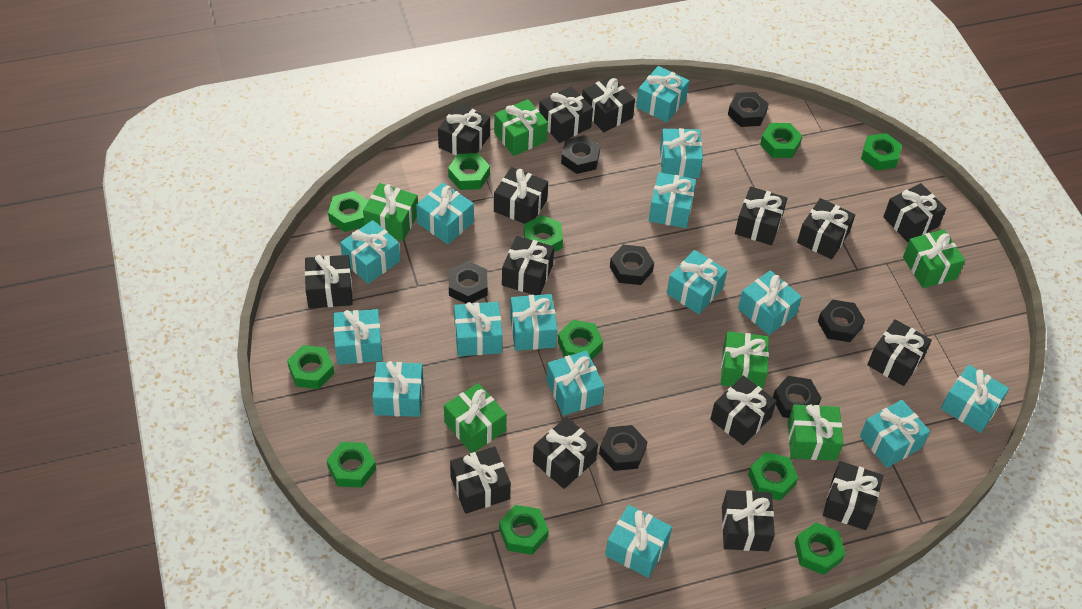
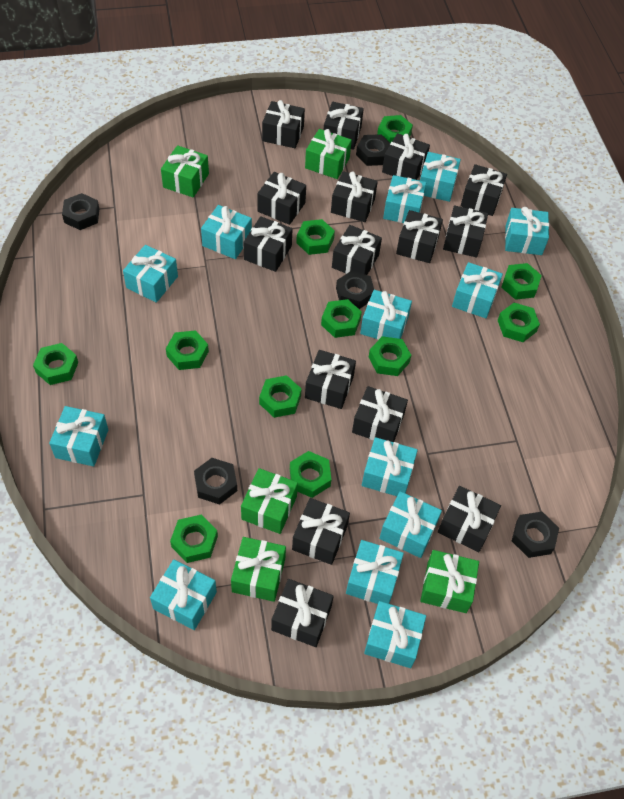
black nut: 7 -> 5
green gift: 6 -> 5
turquoise gift: 15 -> 13

